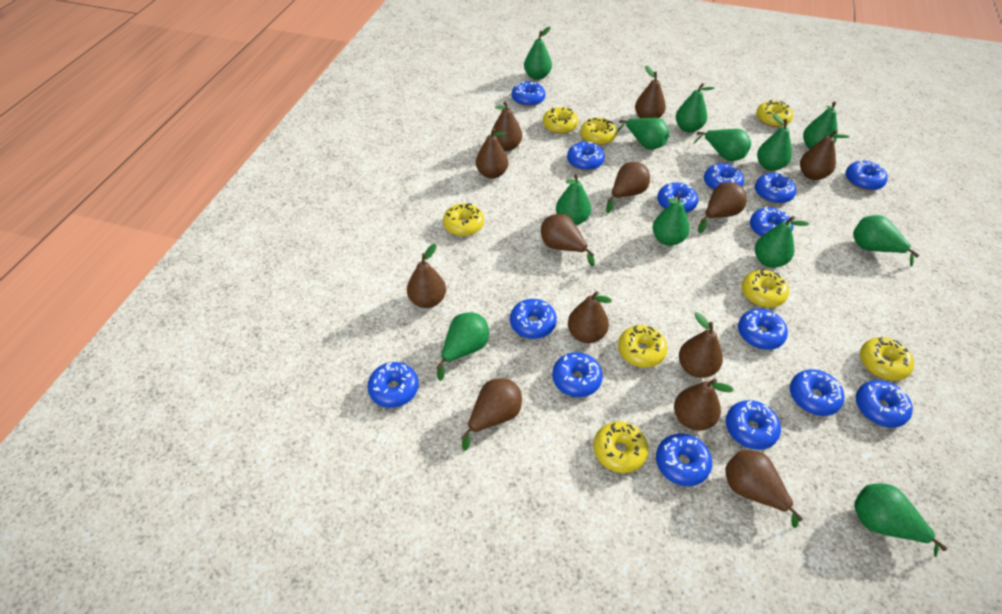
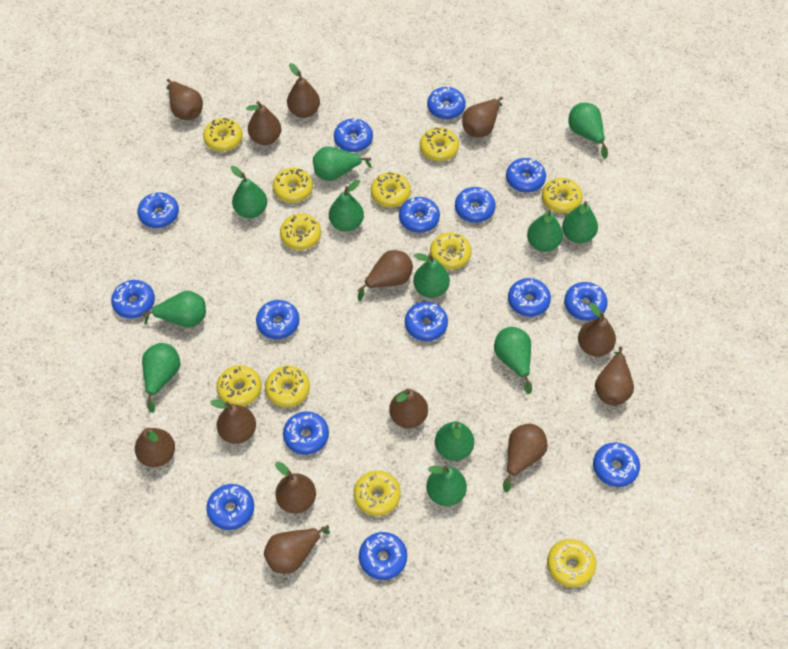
yellow donut: 8 -> 11

